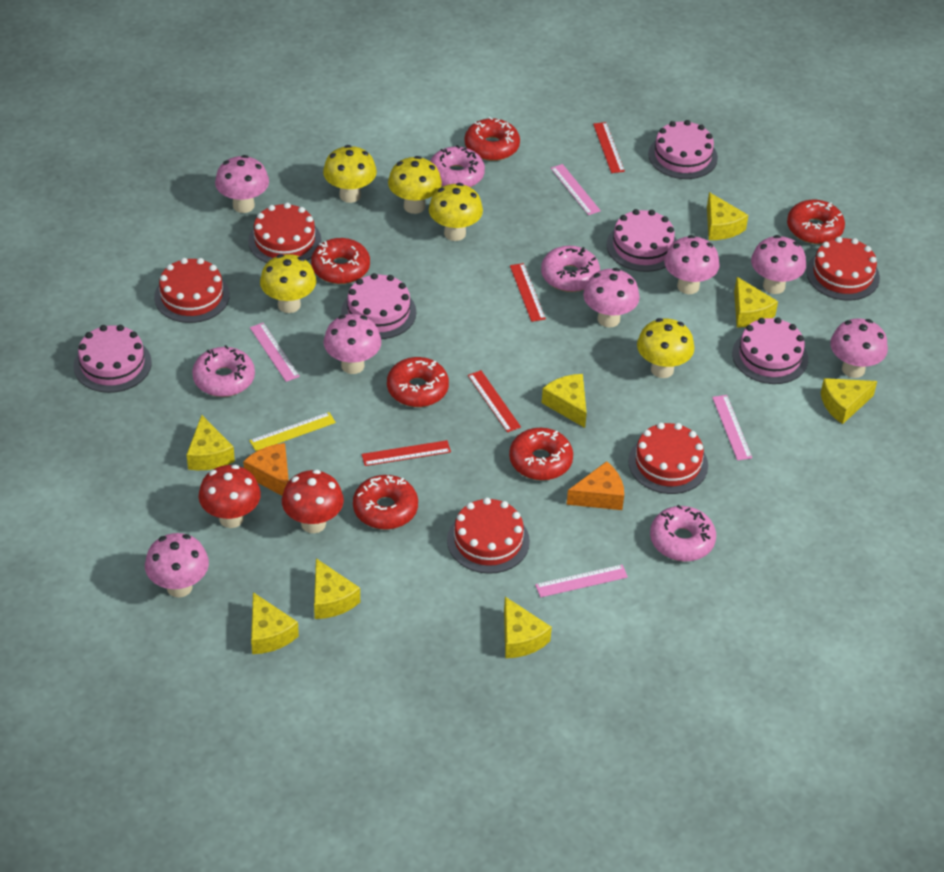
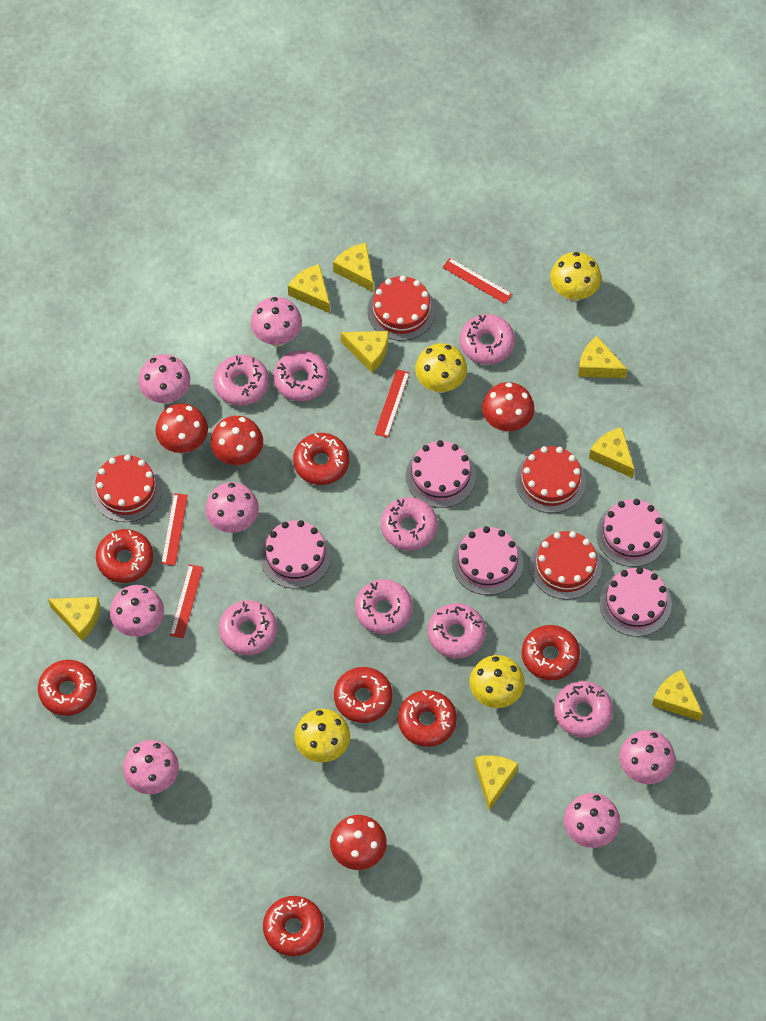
orange cheese: 2 -> 0
pink donut: 4 -> 8
pink ruler: 4 -> 0
red cake: 5 -> 4
red donut: 6 -> 7
red mushroom: 2 -> 4
yellow mushroom: 5 -> 4
yellow ruler: 1 -> 0

